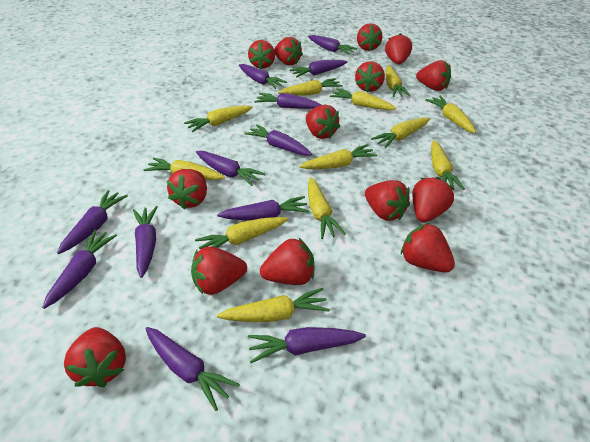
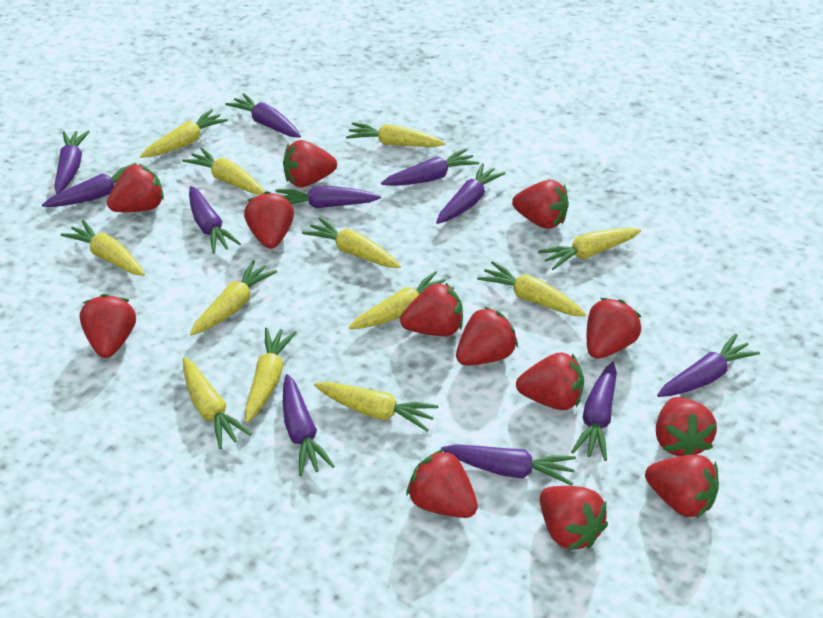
purple carrot: 12 -> 11
red strawberry: 14 -> 13

